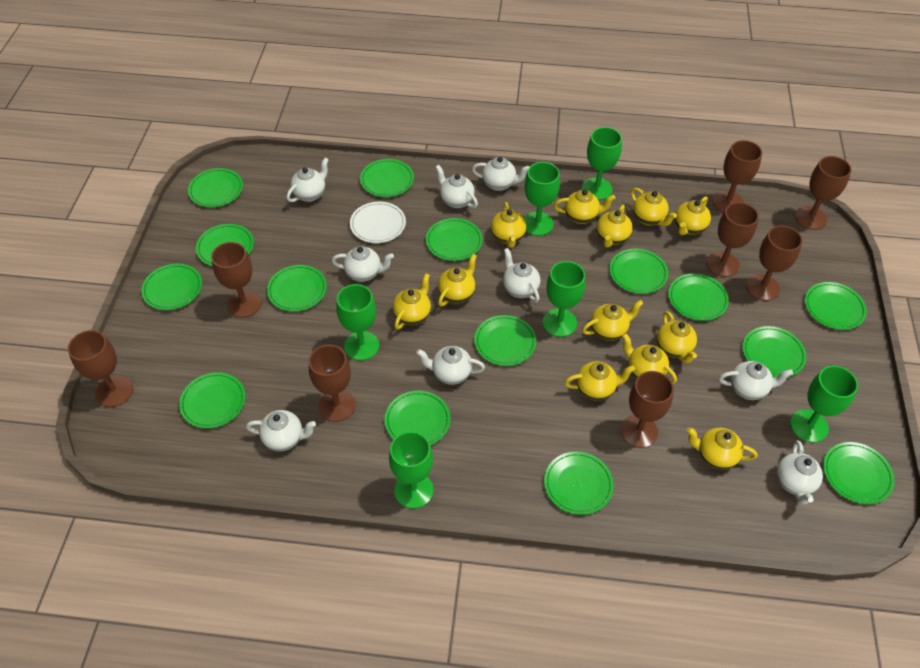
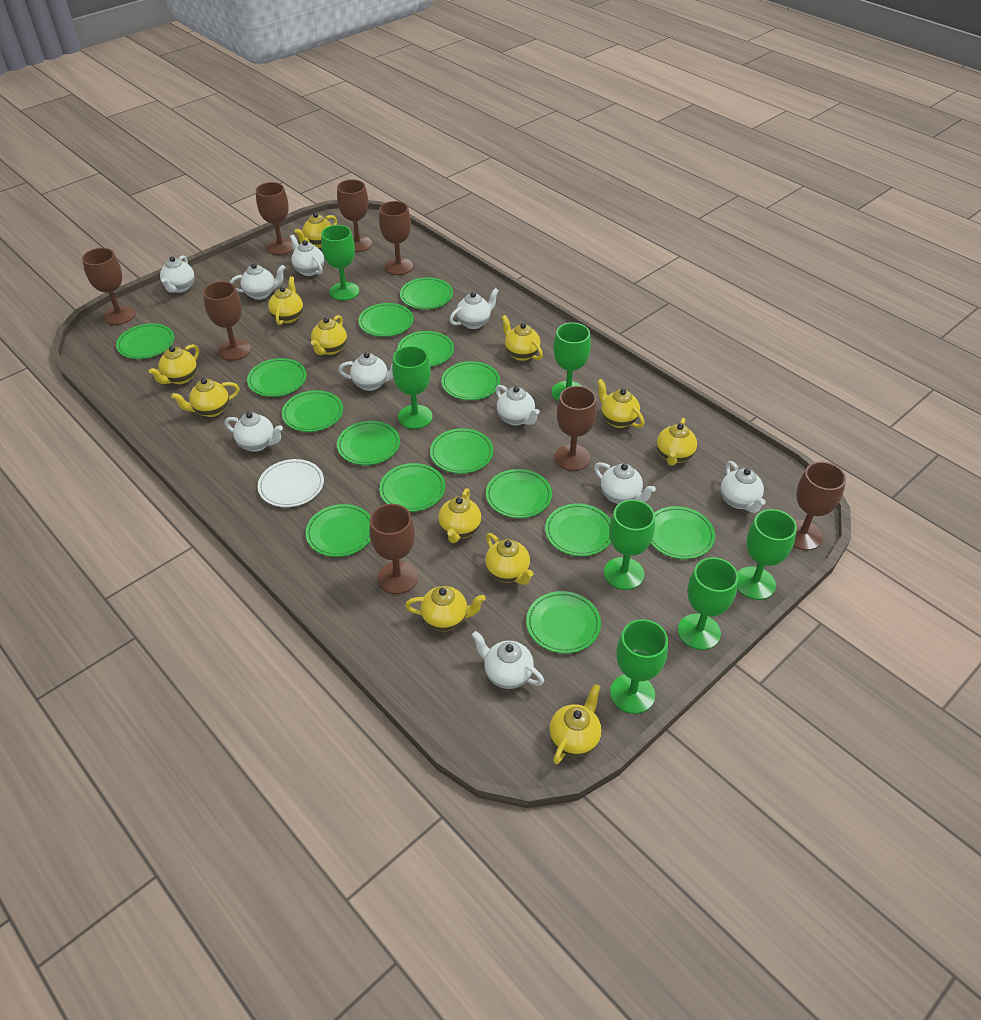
green goblet: 6 -> 7
white teapot: 9 -> 10

